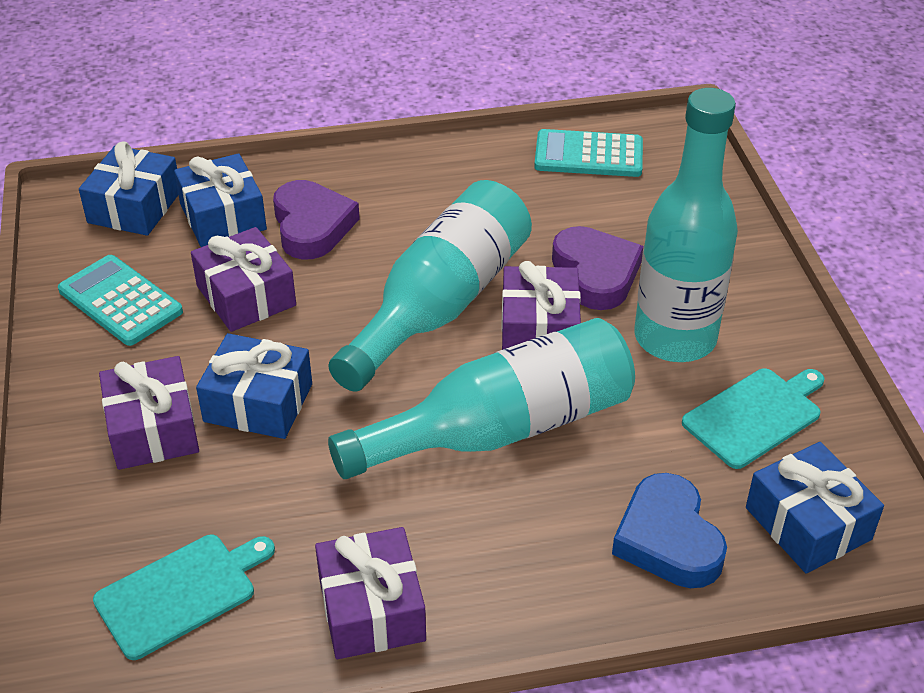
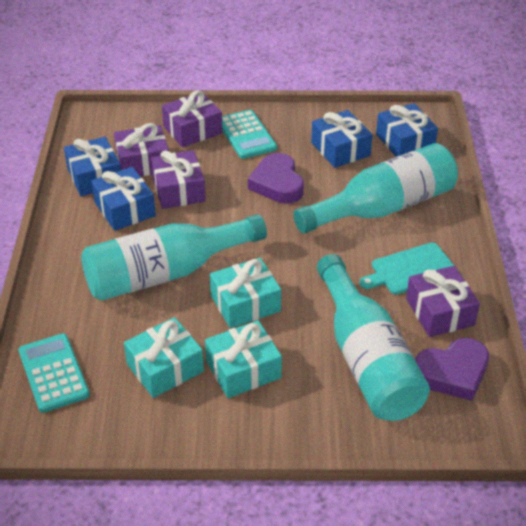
blue heart: 1 -> 0
turquoise cutting board: 2 -> 1
turquoise gift: 0 -> 3

